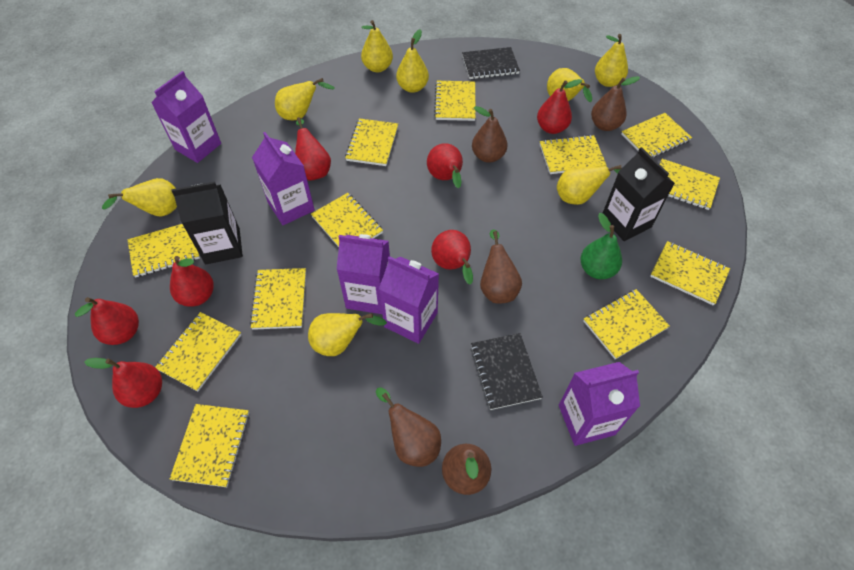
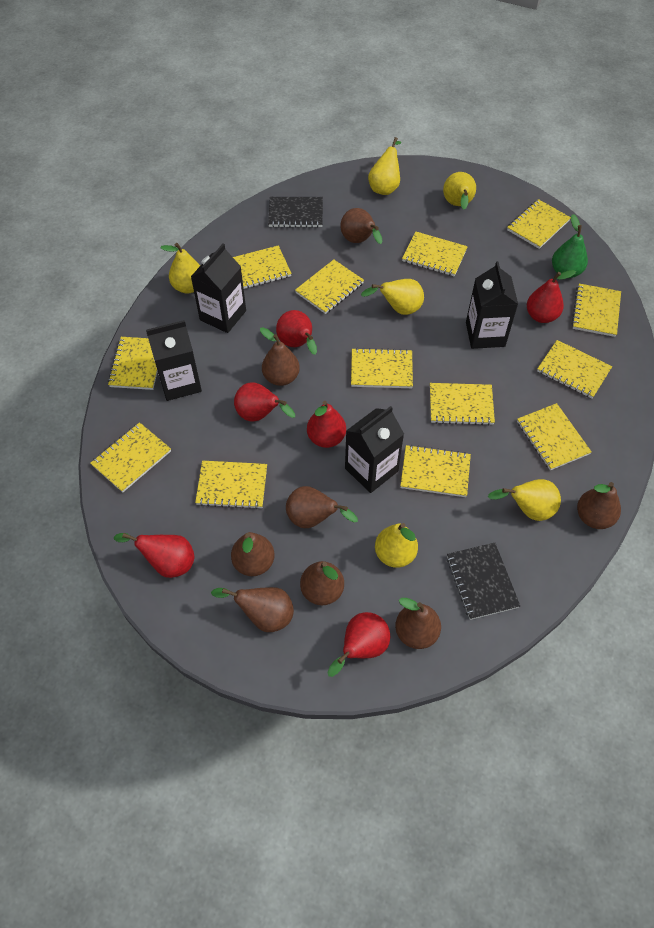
black carton: 2 -> 4
brown pear: 5 -> 8
purple carton: 5 -> 0
red pear: 7 -> 6
yellow notebook: 12 -> 13
yellow pear: 8 -> 6

